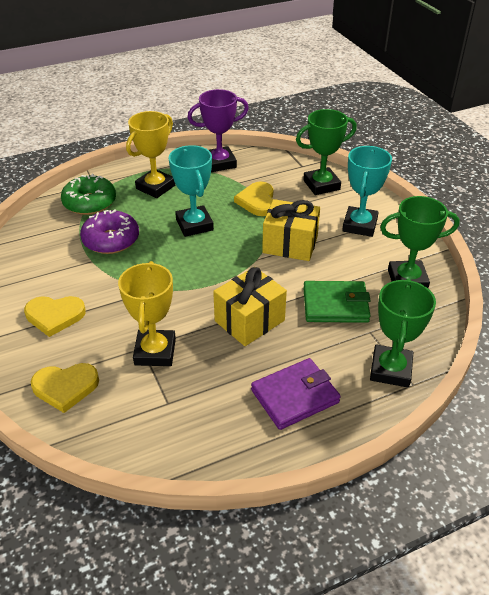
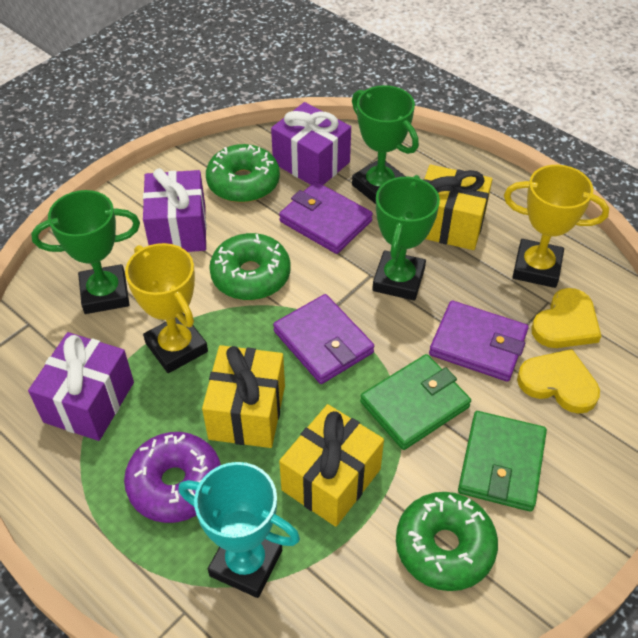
green donut: 1 -> 3
green wallet: 1 -> 2
purple gift: 0 -> 3
purple trophy: 1 -> 0
purple wallet: 1 -> 3
turquoise trophy: 2 -> 1
yellow gift: 2 -> 3
yellow heart: 3 -> 2

